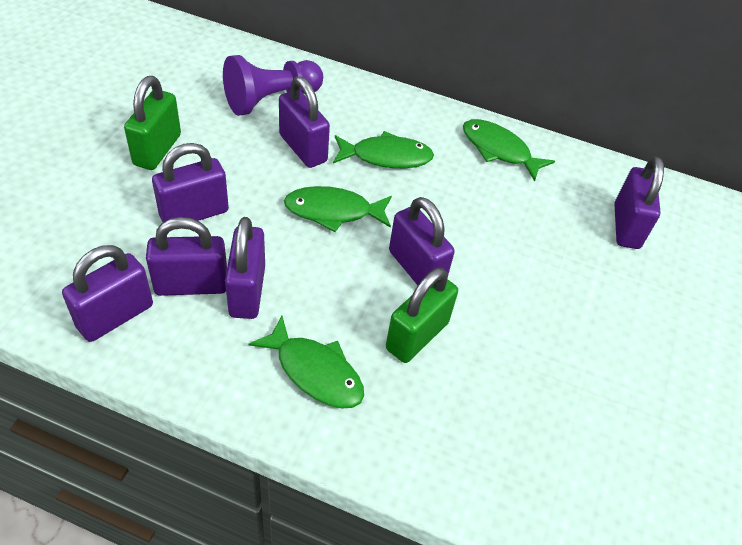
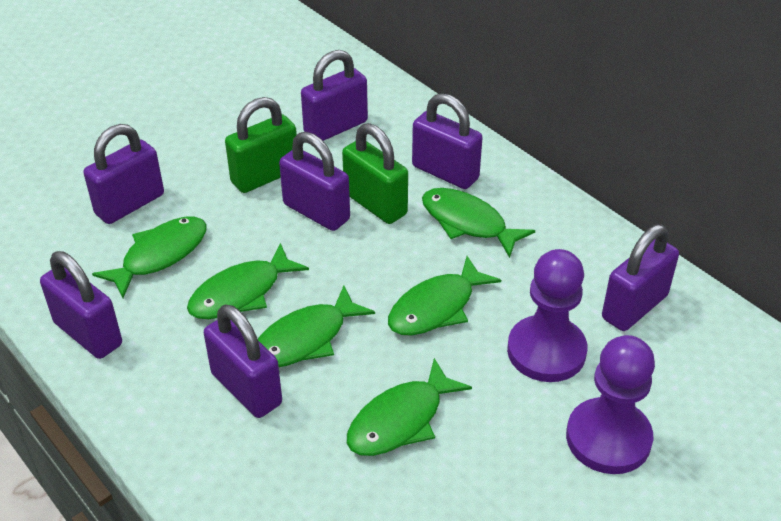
green fish: 4 -> 6
purple pawn: 1 -> 2

